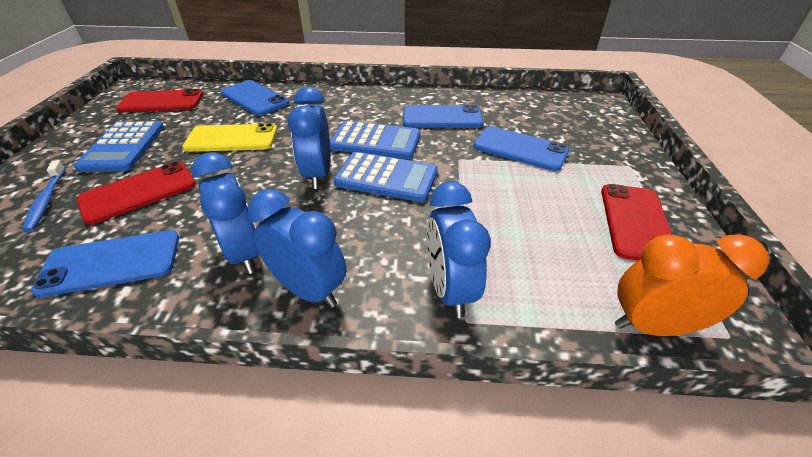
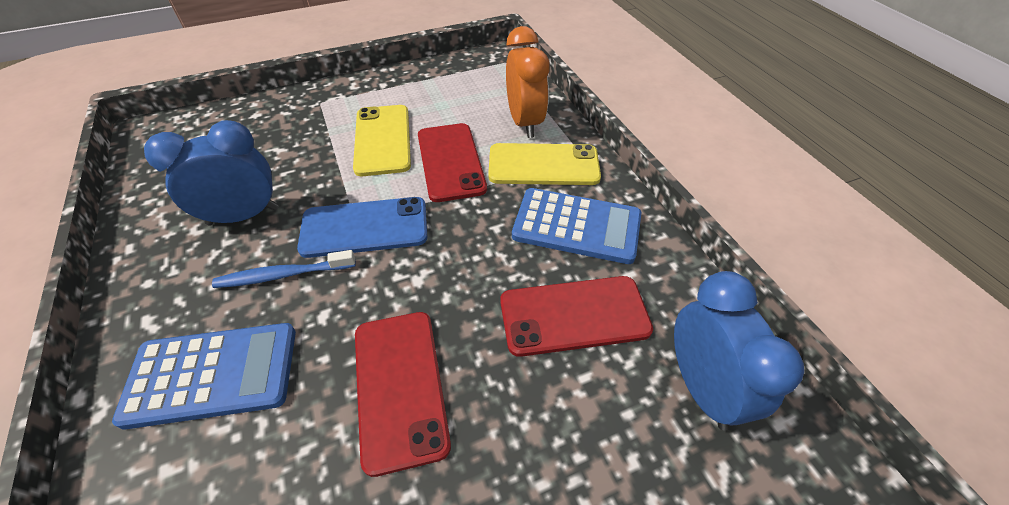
blue calculator: 3 -> 2
blue clock: 4 -> 2
blue phone: 4 -> 1
yellow phone: 1 -> 2

